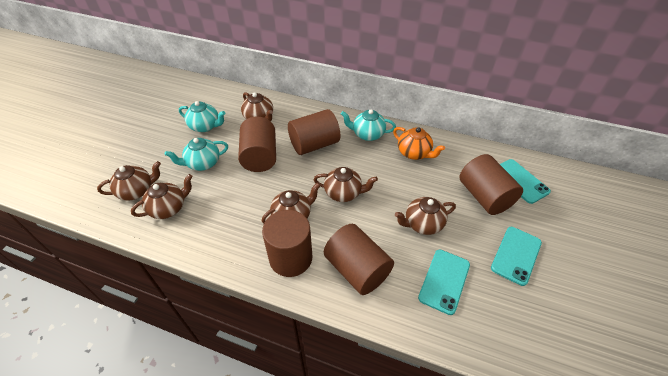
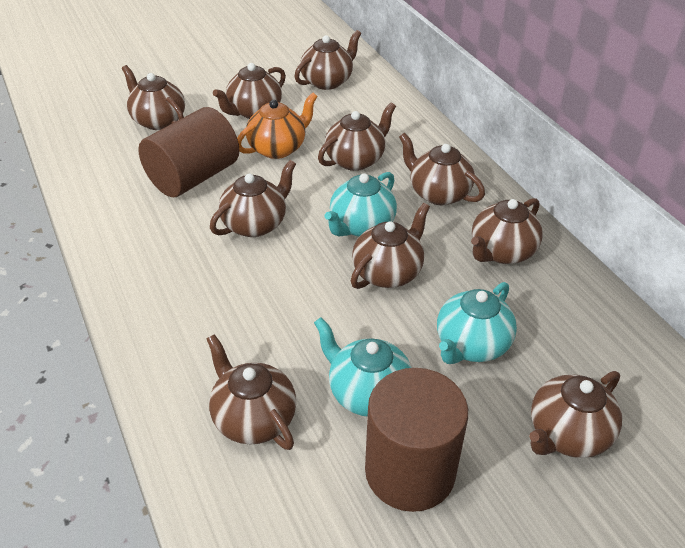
brown cylinder: 5 -> 2
brown teapot: 6 -> 10
turquoise phone: 3 -> 0

